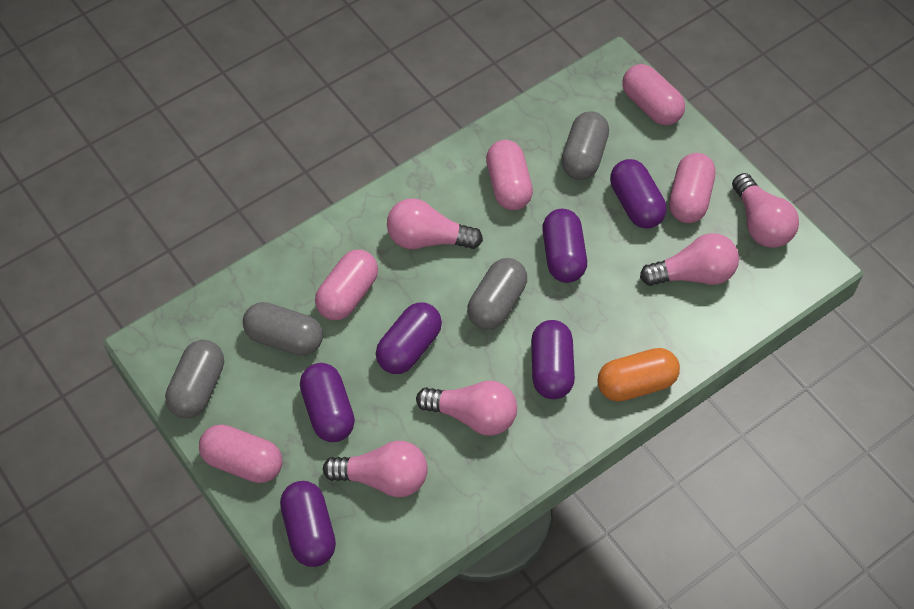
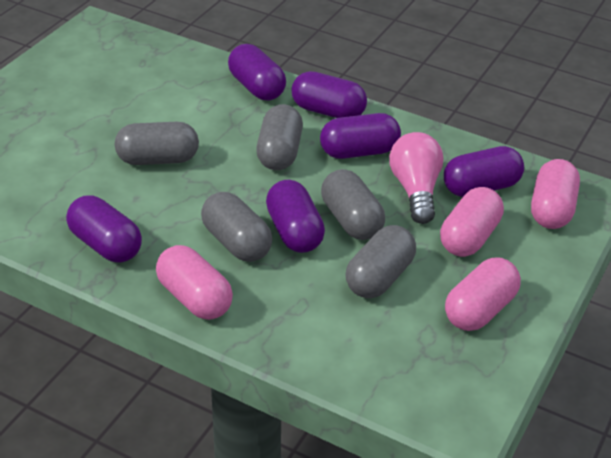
grey capsule: 4 -> 5
orange capsule: 1 -> 0
pink capsule: 5 -> 4
pink light bulb: 5 -> 1

